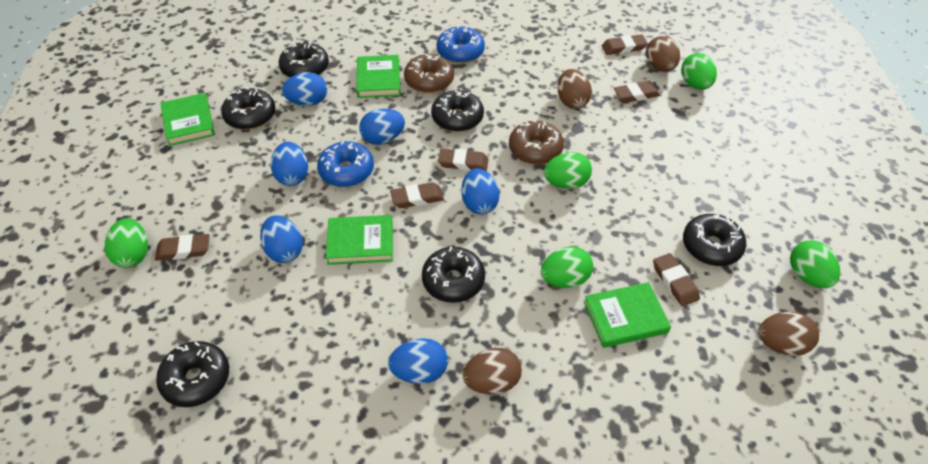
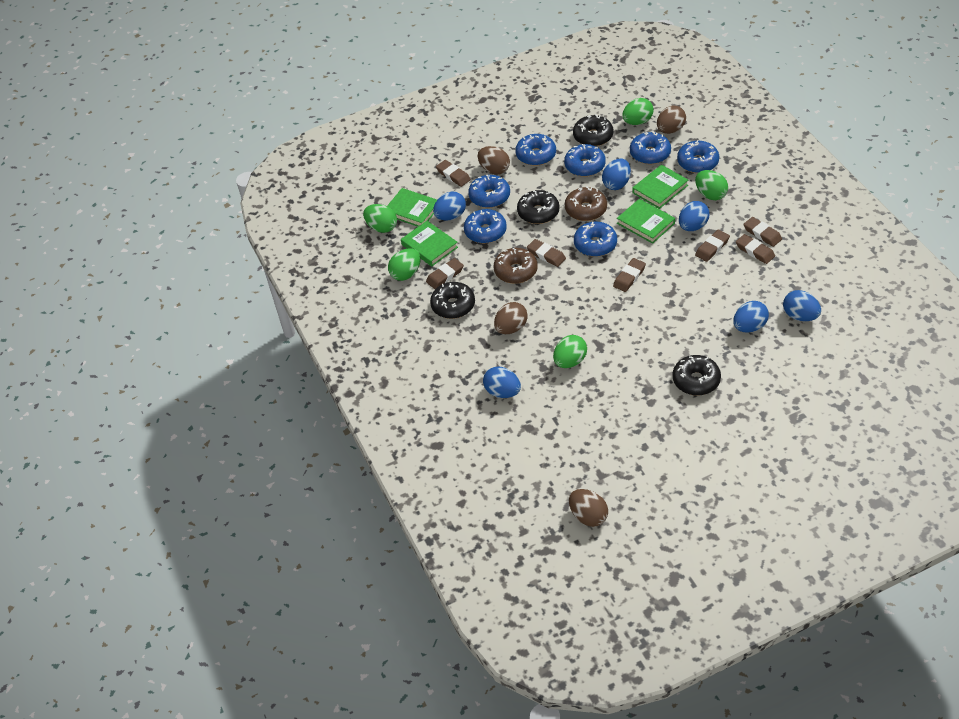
black donut: 6 -> 4
blue donut: 2 -> 7
brown eraser: 6 -> 7

